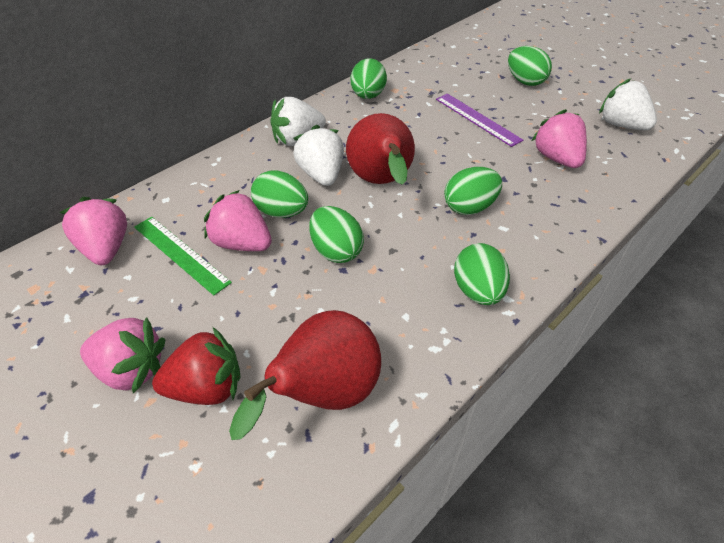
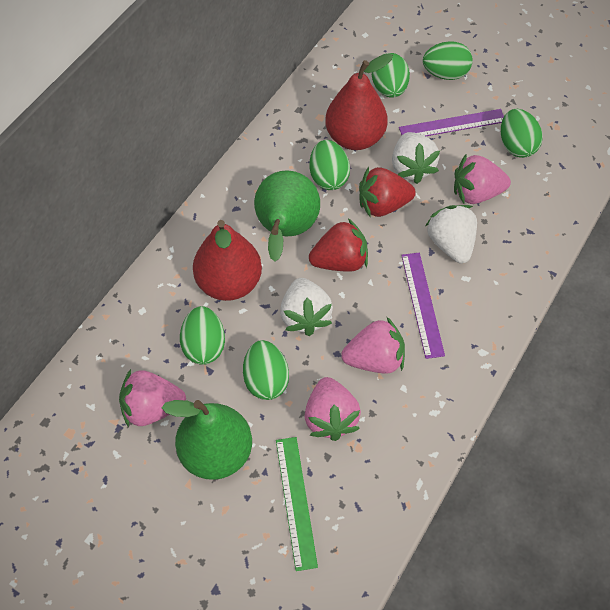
green pear: 0 -> 2
purple ruler: 1 -> 2
red strawberry: 1 -> 2

